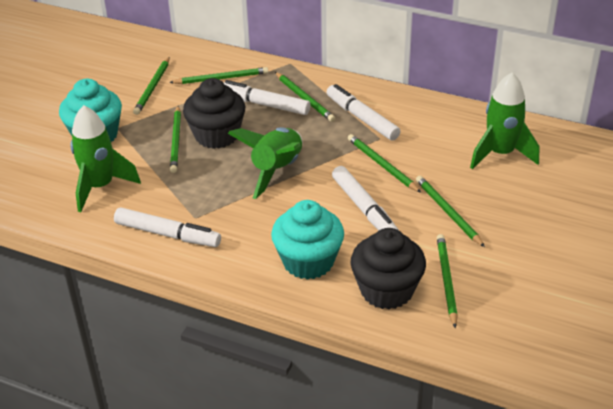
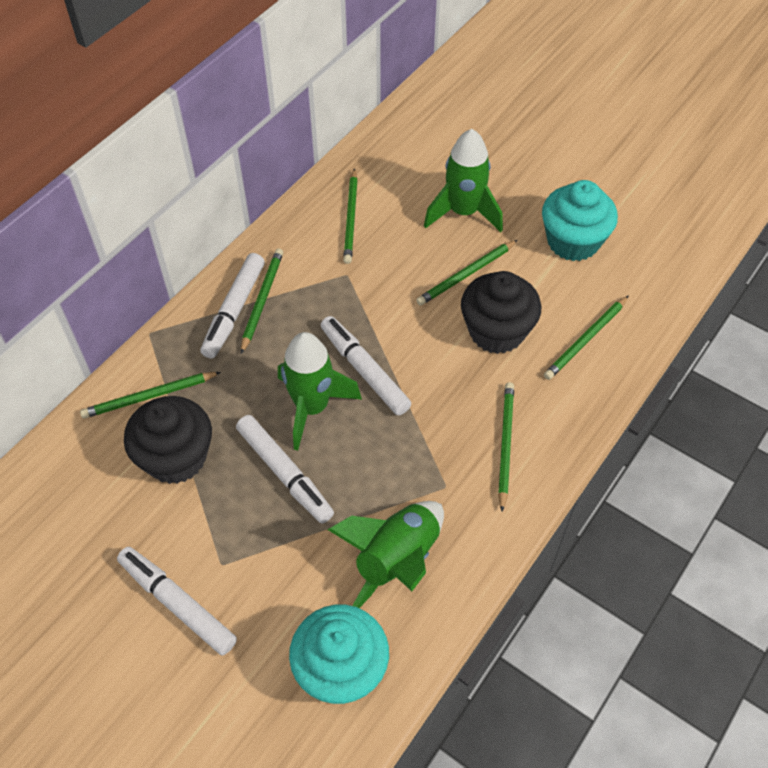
green pencil: 7 -> 6

